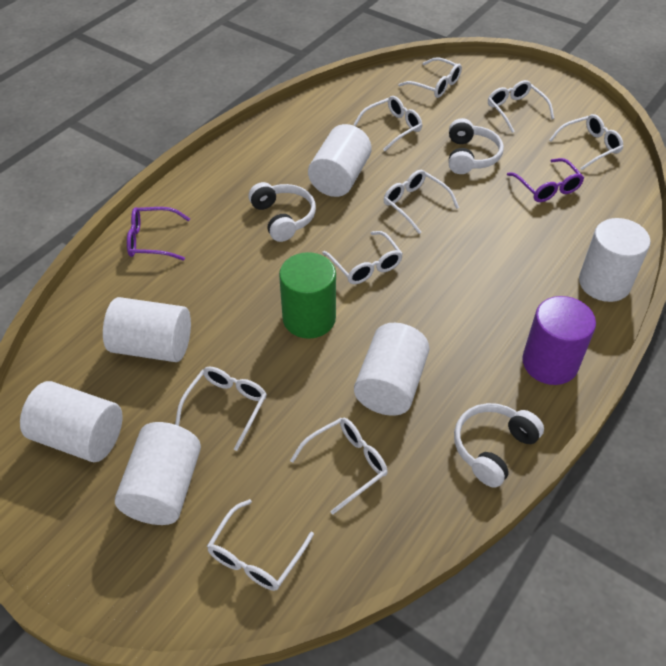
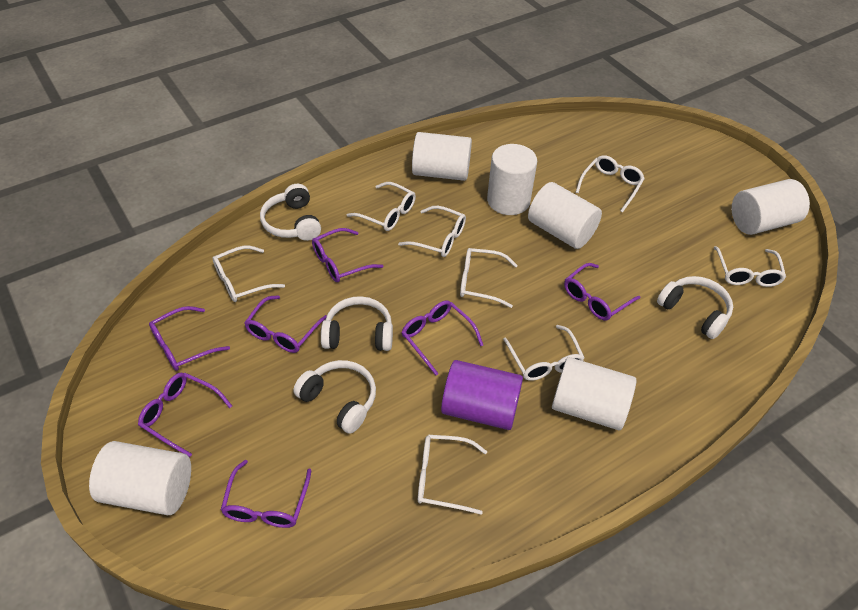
green cylinder: 1 -> 0
purple glasses: 2 -> 7
white glasses: 9 -> 8
white headphones: 3 -> 4

